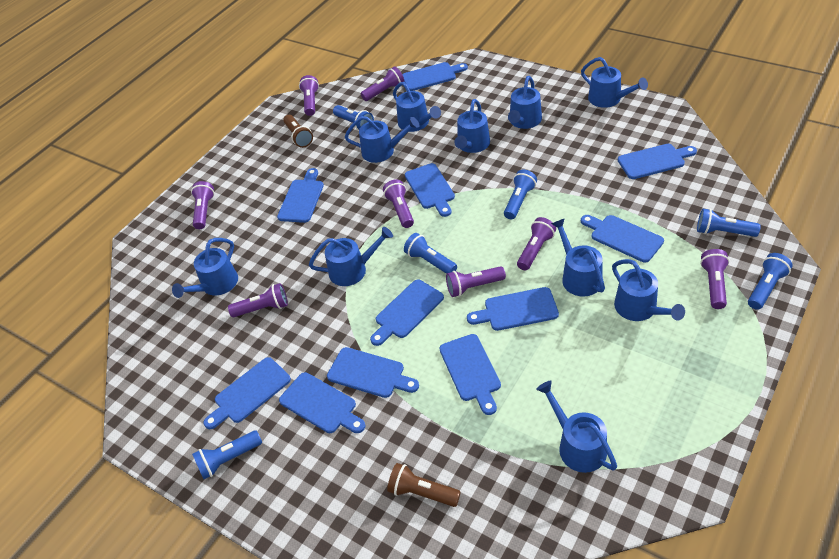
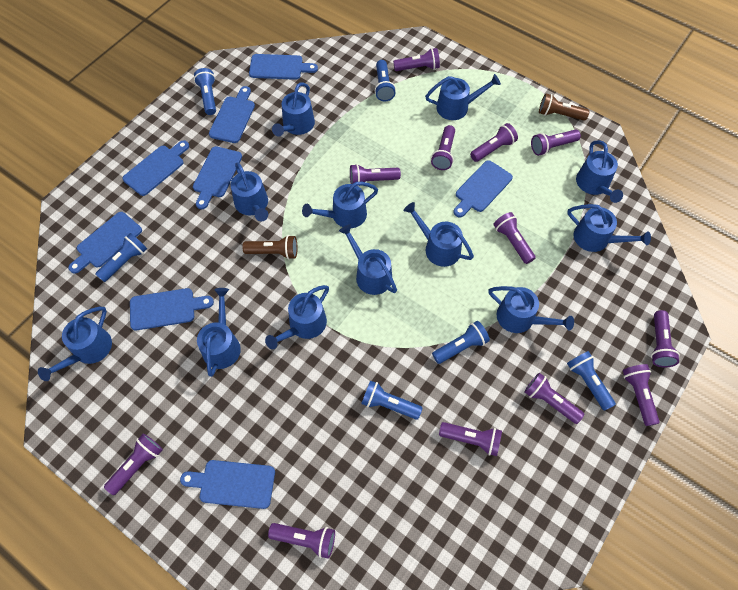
blue cutting board: 11 -> 8
blue watering can: 10 -> 12
purple flashlight: 8 -> 12

